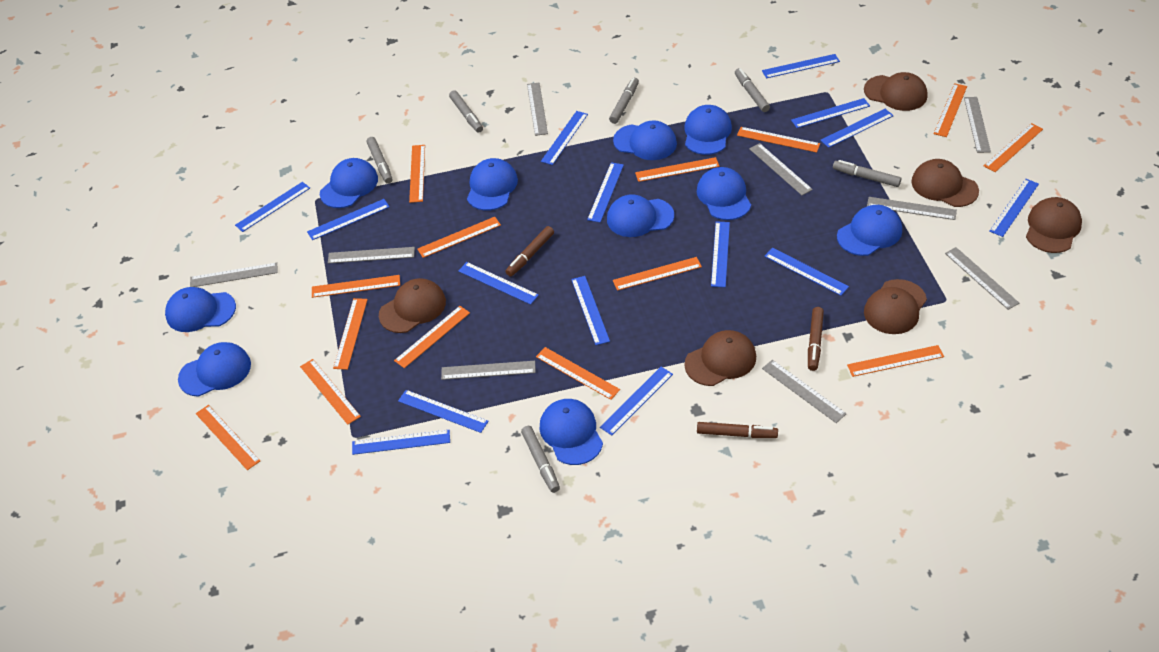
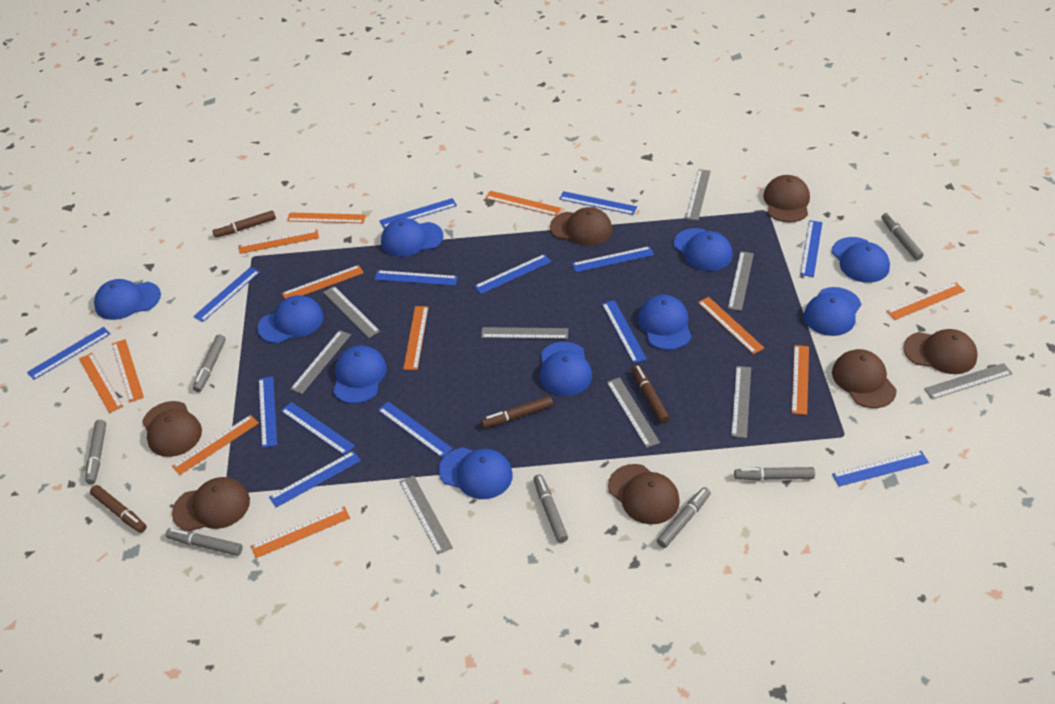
blue ruler: 15 -> 14
brown cap: 6 -> 7
brown marker: 3 -> 4
grey marker: 6 -> 7
orange ruler: 14 -> 12

